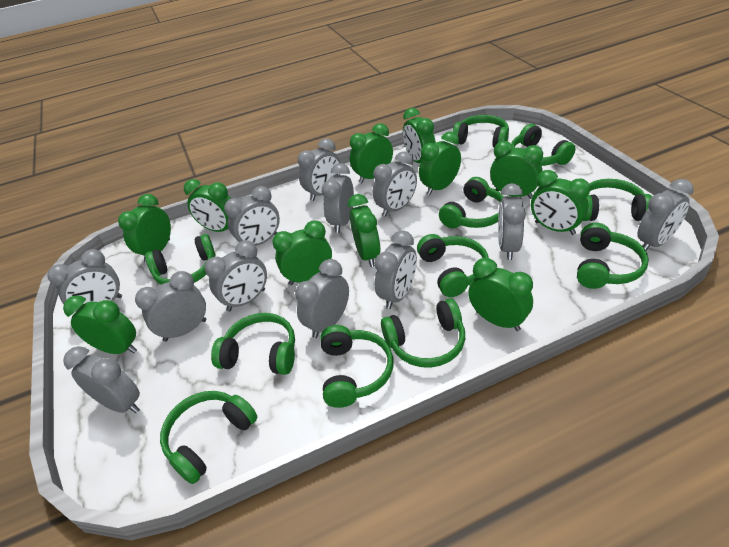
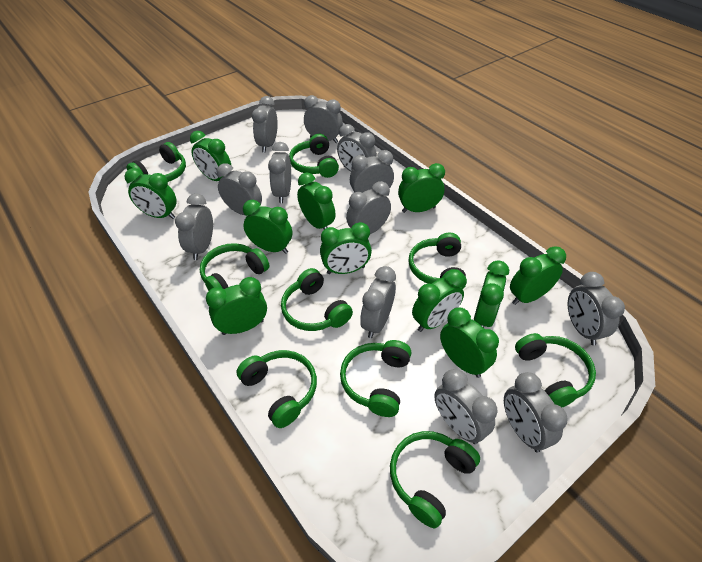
green headphones: 11 -> 9

